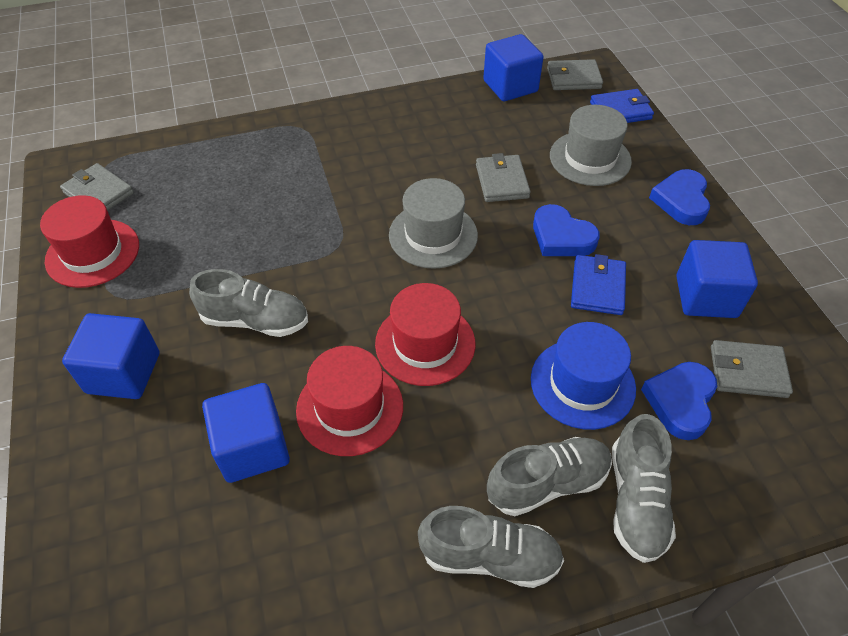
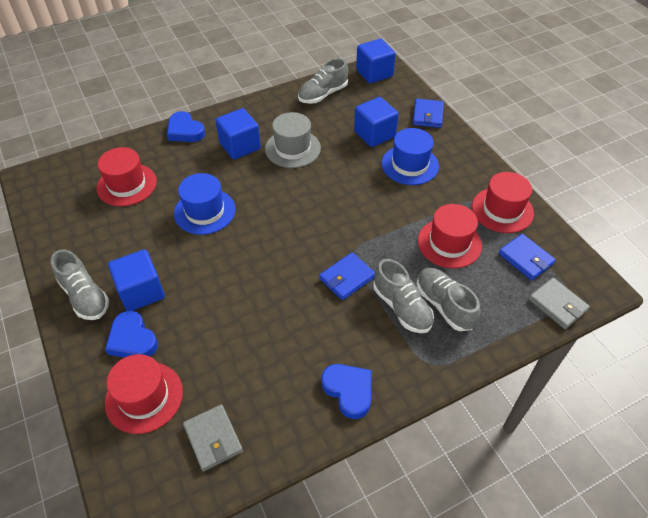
blue hat: 1 -> 2
blue wallet: 2 -> 3
grey hat: 2 -> 1
grey wallet: 4 -> 2
red hat: 3 -> 4

